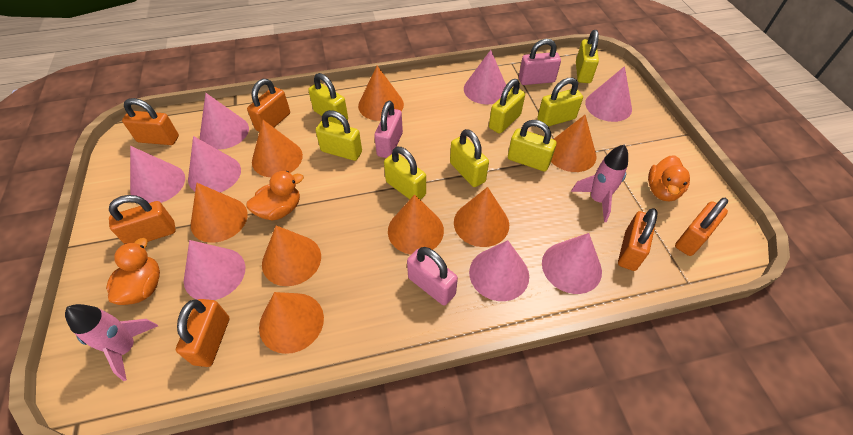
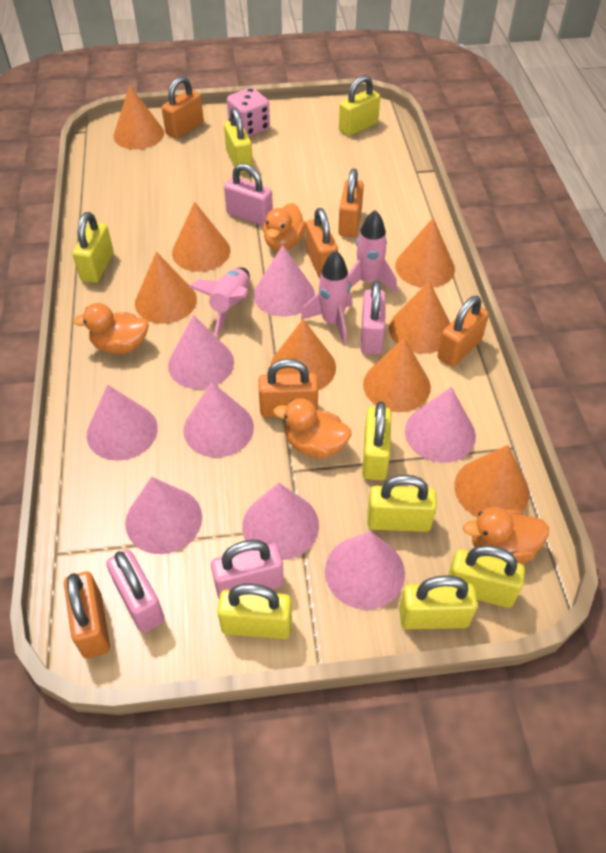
orange duck: 3 -> 4
pink dice: 0 -> 1
pink padlock: 3 -> 4
pink rocket: 2 -> 3

